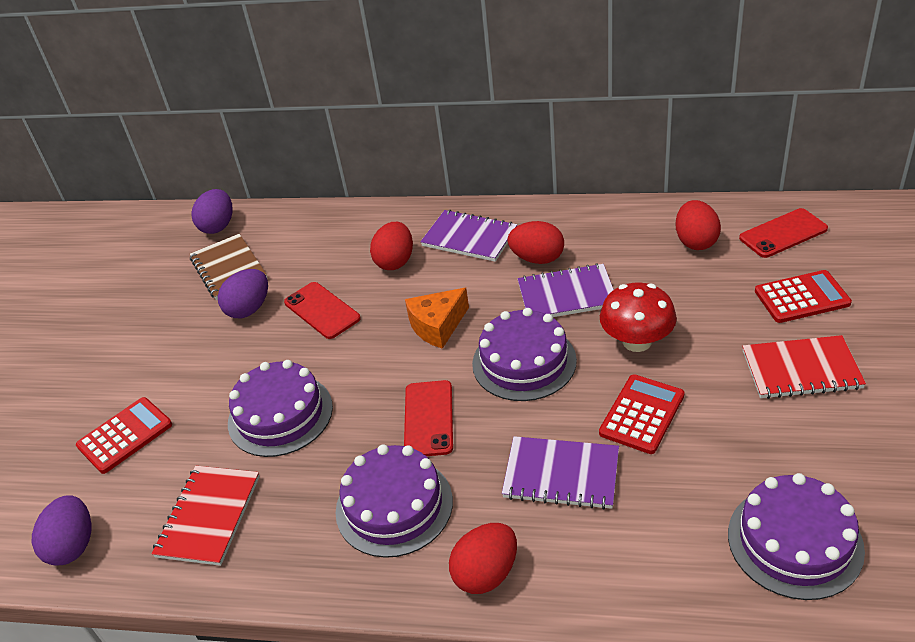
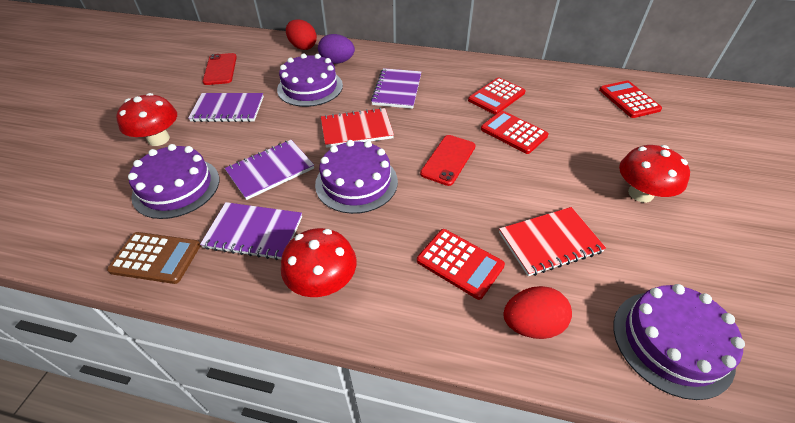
brown calculator: 0 -> 1
brown notebook: 1 -> 0
orange cheese: 1 -> 0
purple egg: 3 -> 1
purple notebook: 3 -> 4
red calculator: 3 -> 4
red egg: 4 -> 2
red mushroom: 1 -> 3
red phone: 3 -> 2

